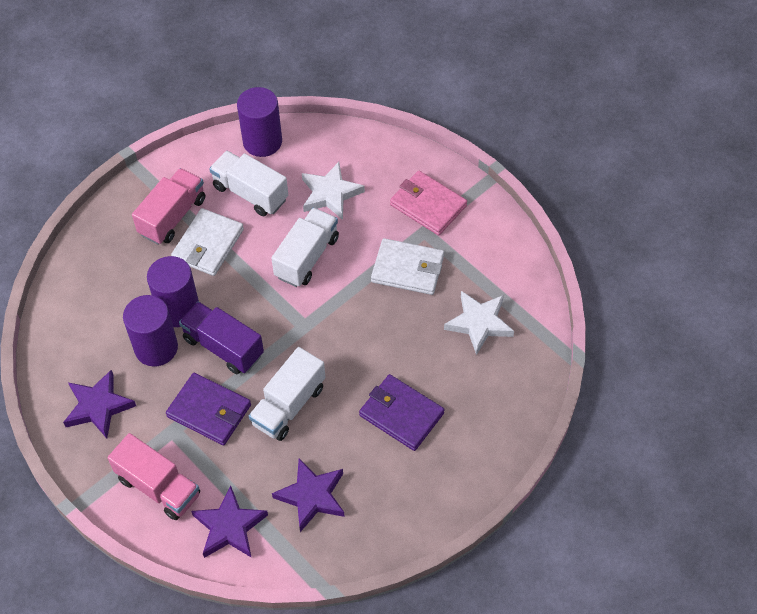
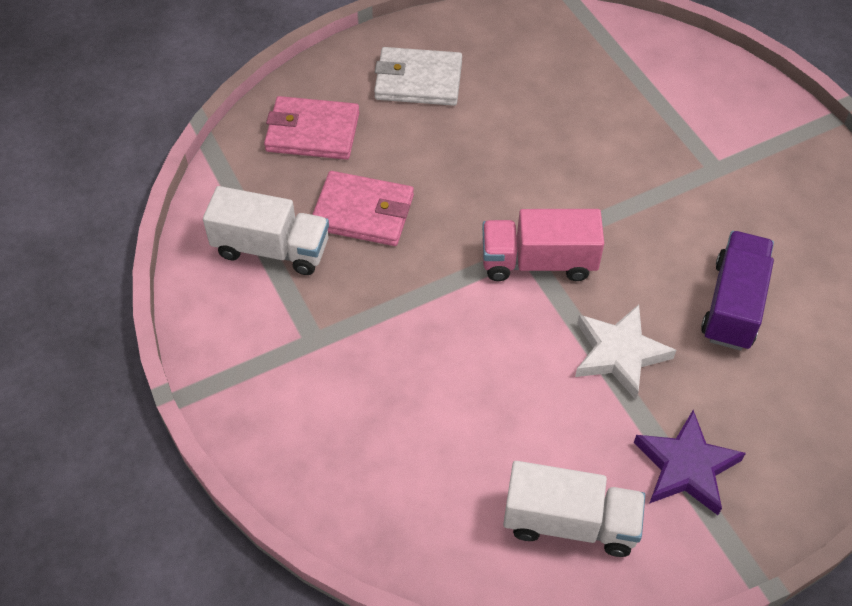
pink truck: 2 -> 1
pink wallet: 1 -> 2
purple cylinder: 3 -> 0
purple star: 3 -> 1
purple wallet: 2 -> 0
white star: 2 -> 1
white truck: 3 -> 2
white wallet: 2 -> 1

